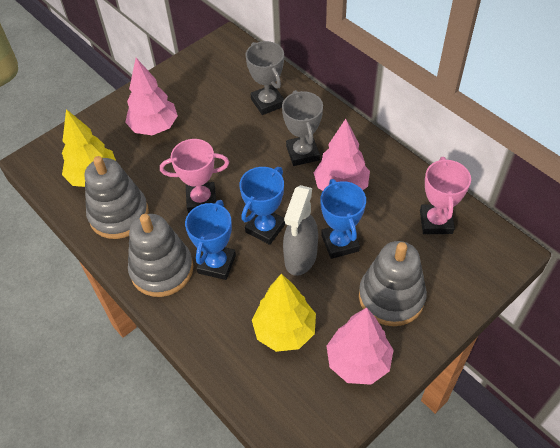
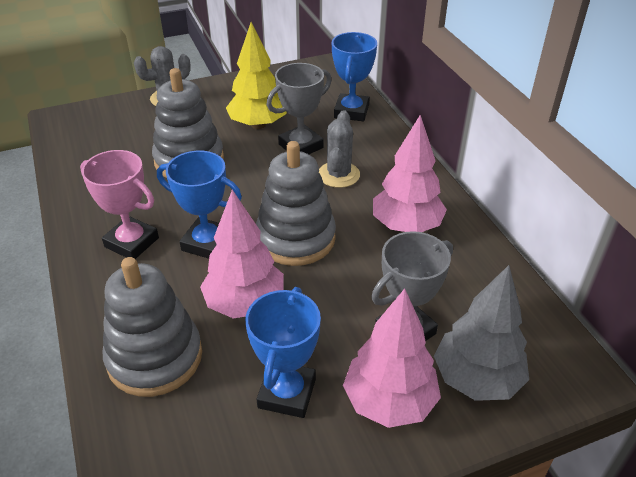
grey cactus: 0 -> 2
grey spray bottle: 1 -> 0
grey tree: 0 -> 1
pink trophy: 2 -> 1
yellow tree: 2 -> 1

